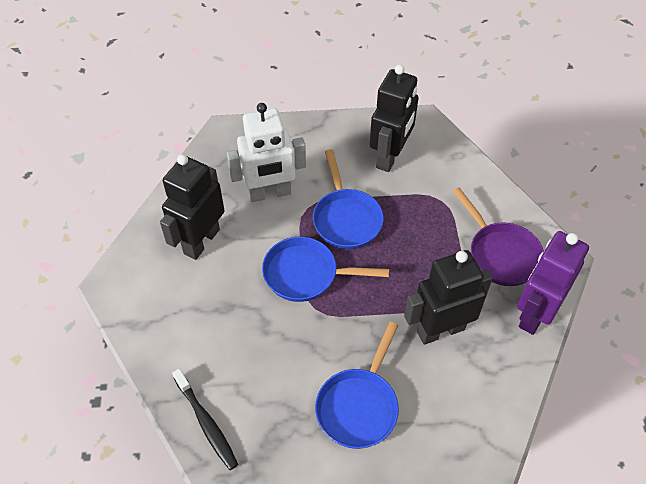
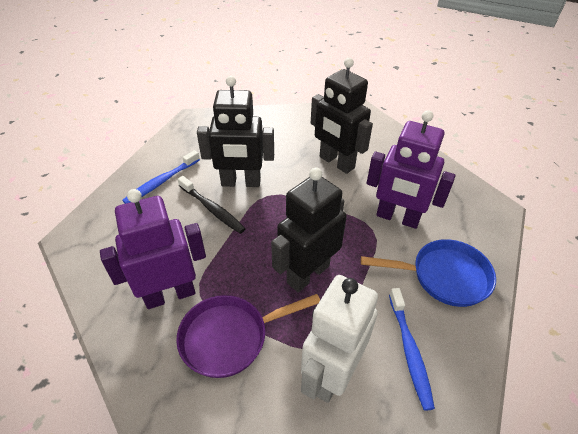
blue pan: 3 -> 1
blue toothbrush: 0 -> 2
purple robot: 1 -> 2

